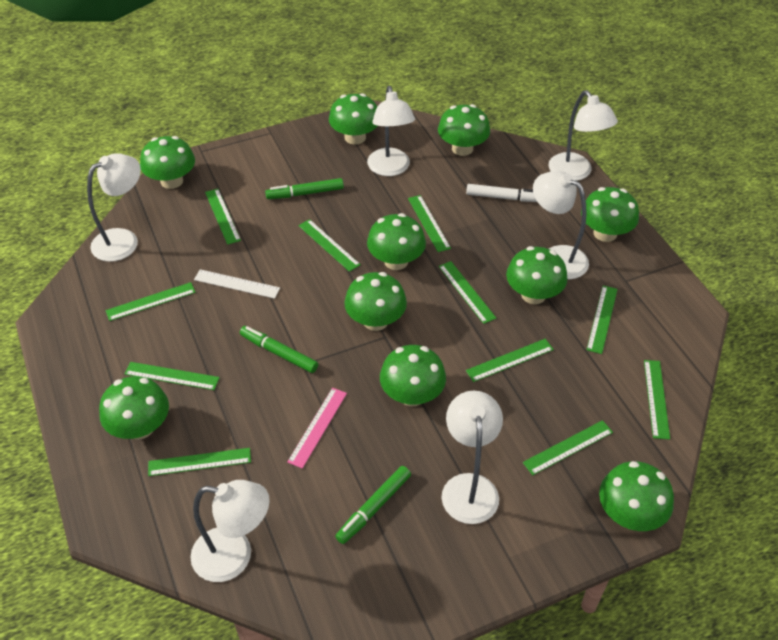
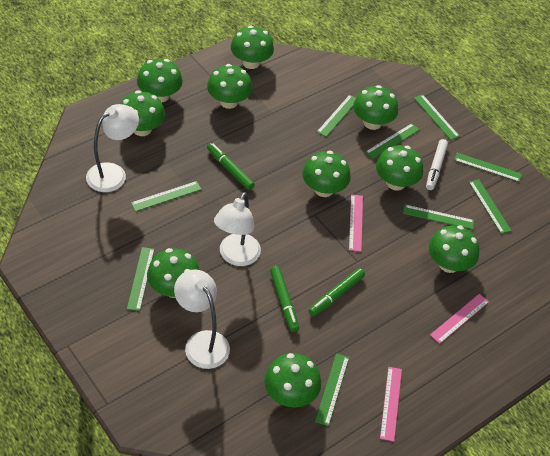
green ruler: 11 -> 9
pink ruler: 1 -> 3
white lamp: 6 -> 3
white ruler: 1 -> 0

